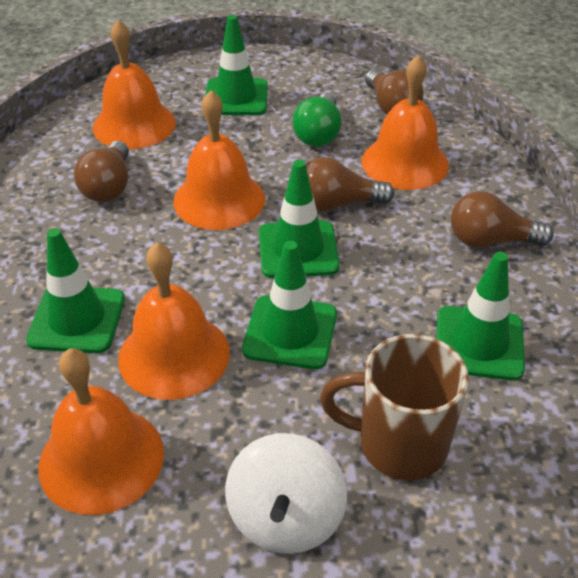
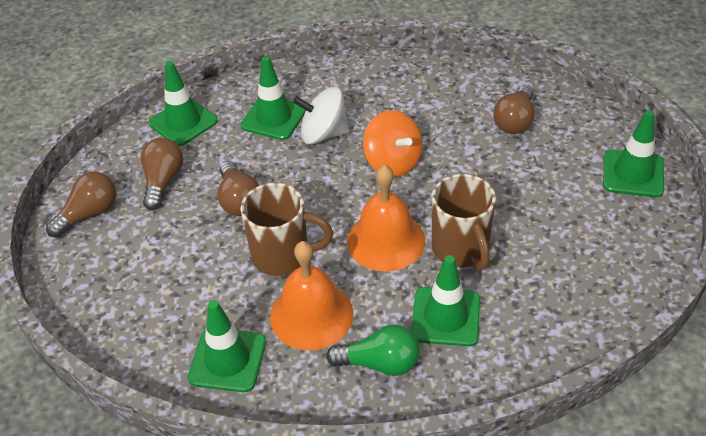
brown mug: 1 -> 2
orange bell: 5 -> 2
orange spinning top: 0 -> 1

